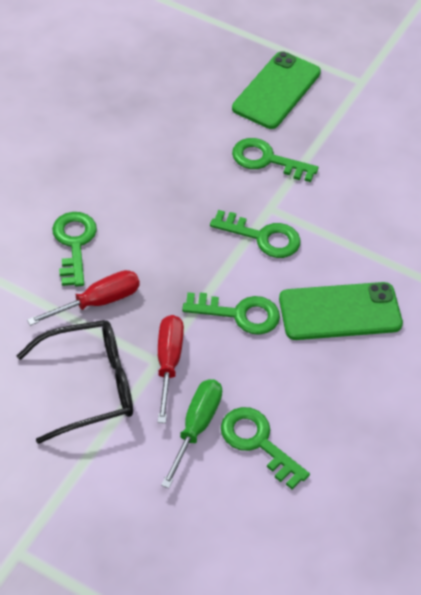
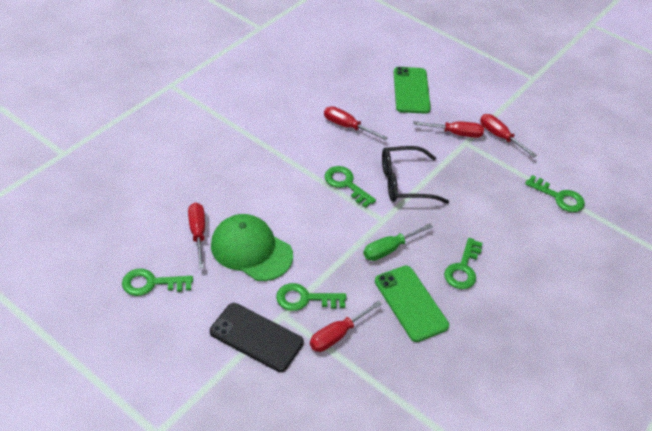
black phone: 0 -> 1
green cap: 0 -> 1
red screwdriver: 2 -> 5

